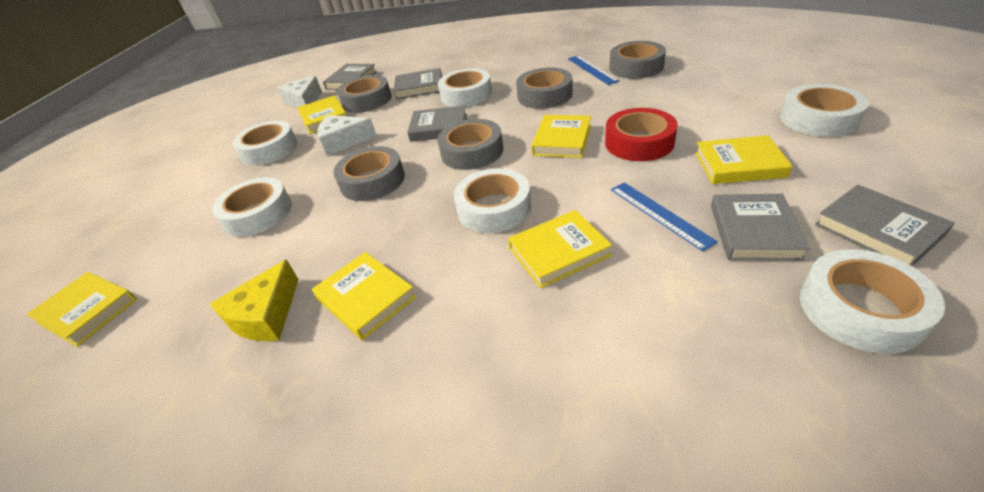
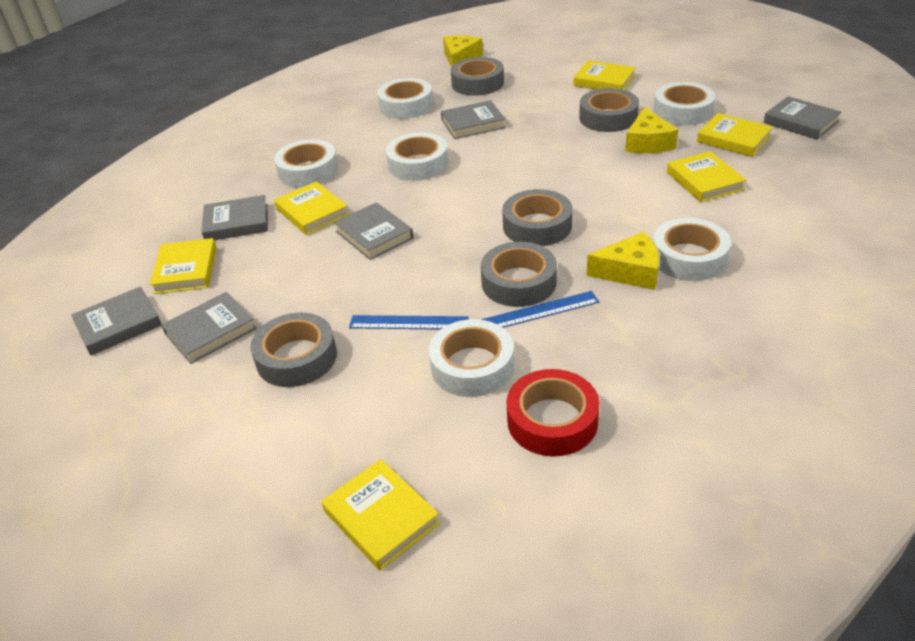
grey book: 5 -> 6
white cheese: 2 -> 0
yellow cheese: 1 -> 3

